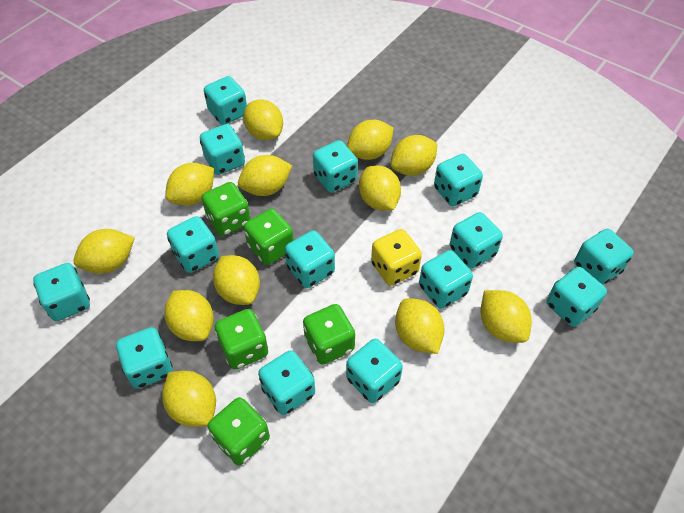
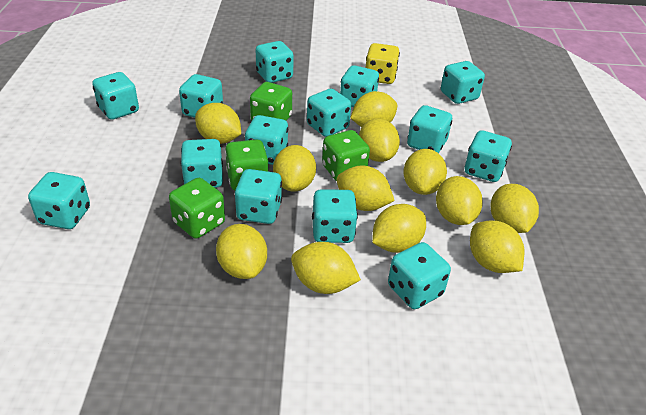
green dice: 5 -> 4

